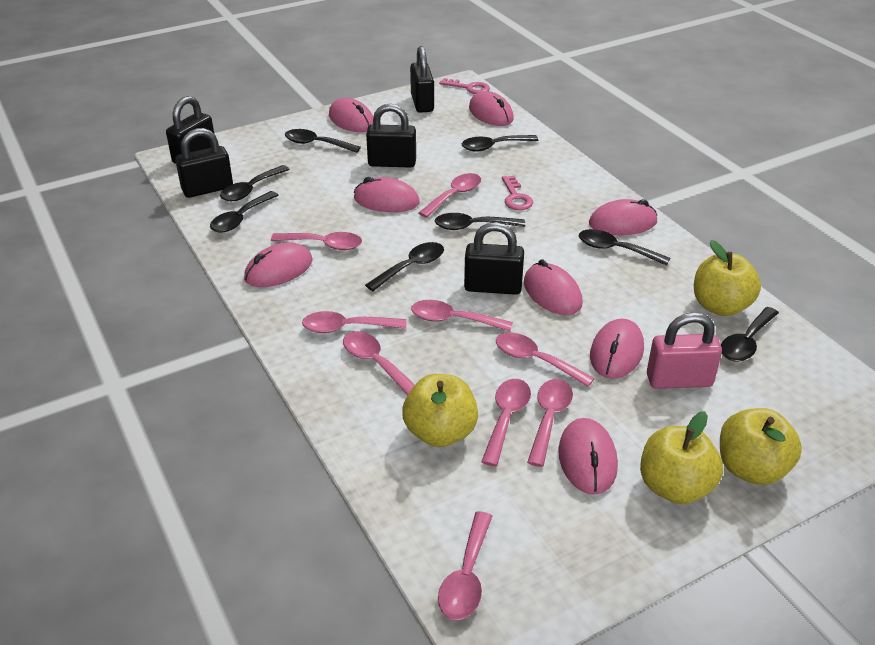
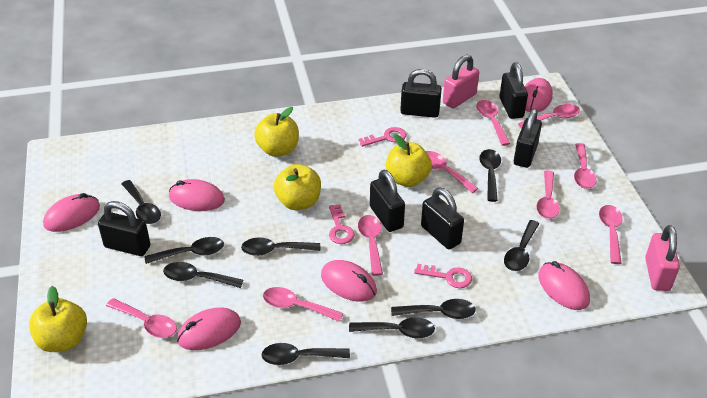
black padlock: 5 -> 6
black spoon: 8 -> 9
pink key: 2 -> 3
pink mouse: 8 -> 6
pink padlock: 1 -> 2

